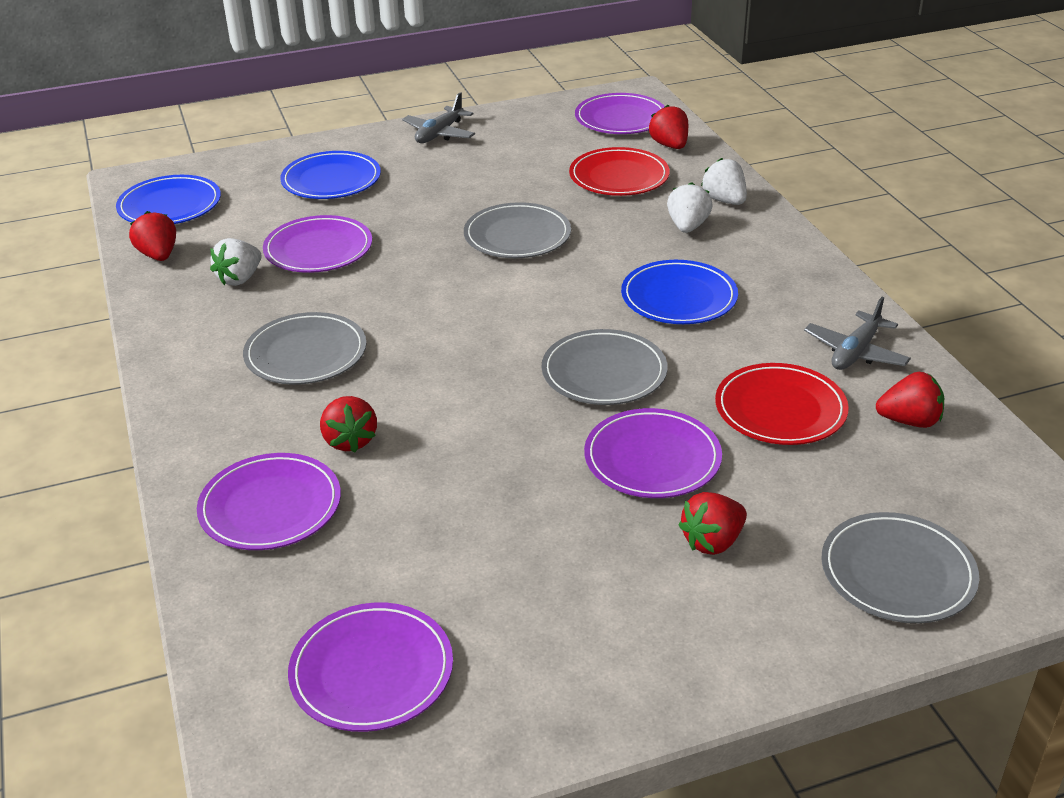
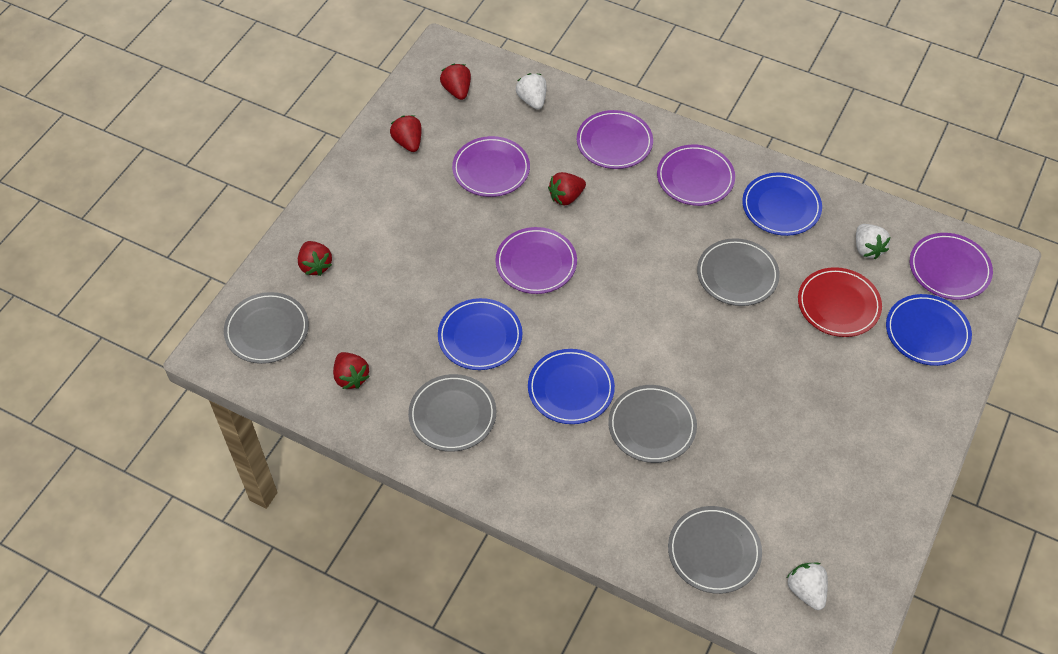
blue plate: 3 -> 4
grey plane: 2 -> 0
grey plate: 4 -> 5
red plate: 2 -> 1

